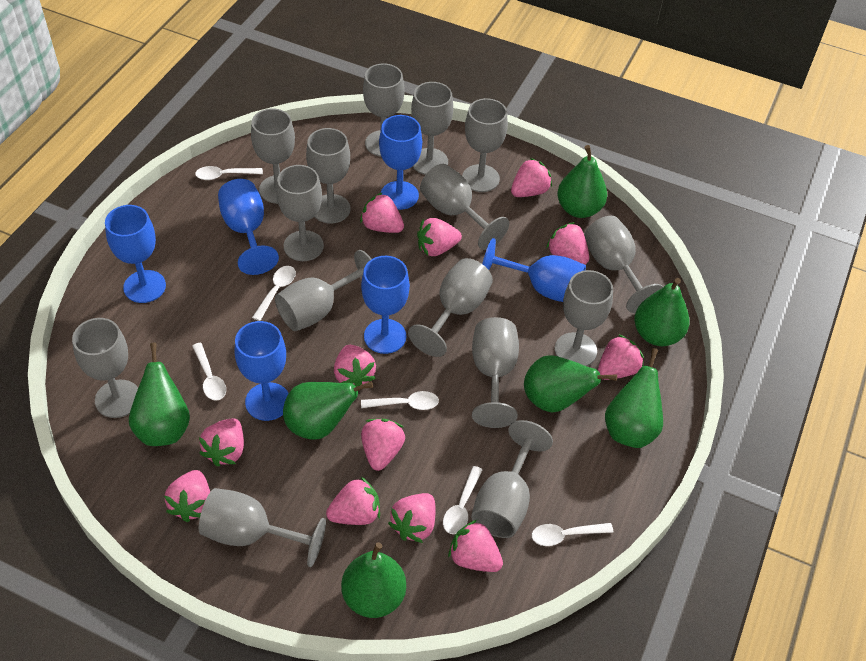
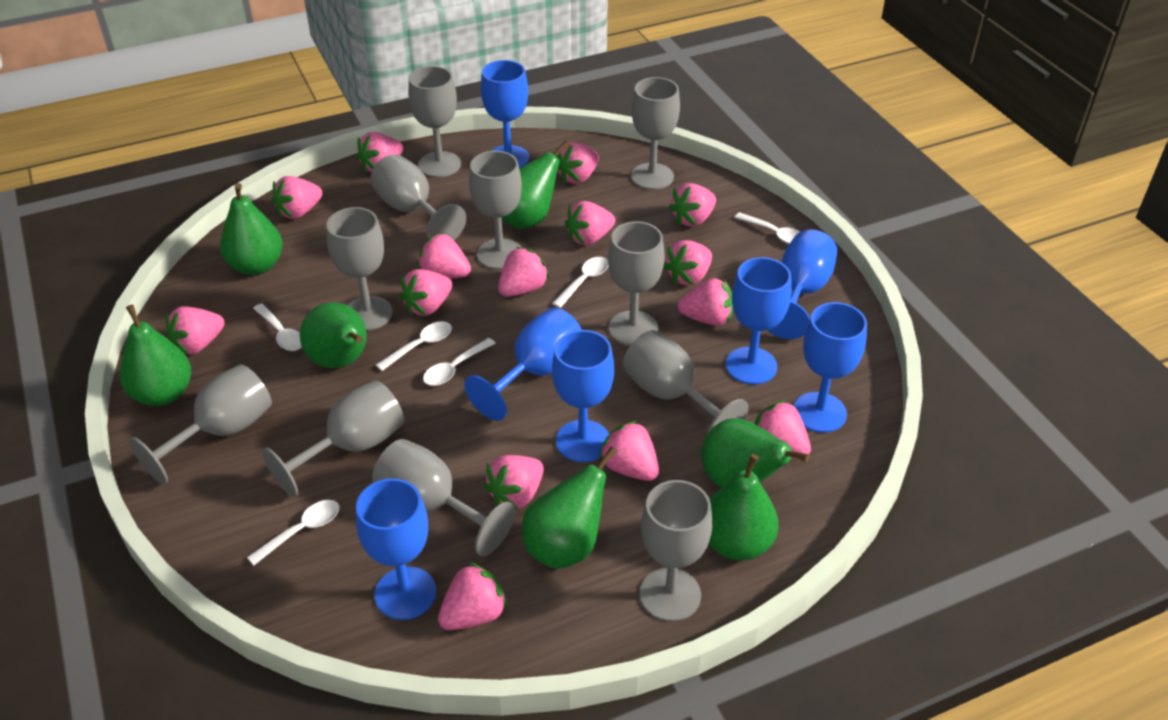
blue goblet: 6 -> 7
grey goblet: 15 -> 11
pink strawberry: 12 -> 15

